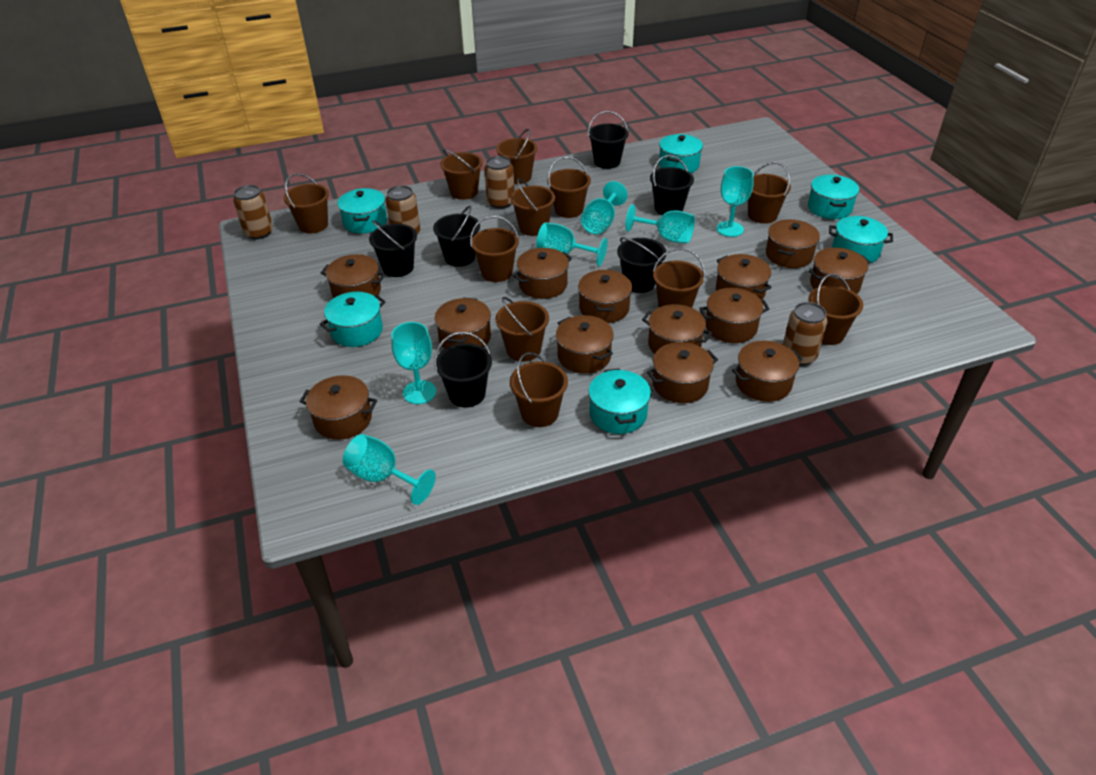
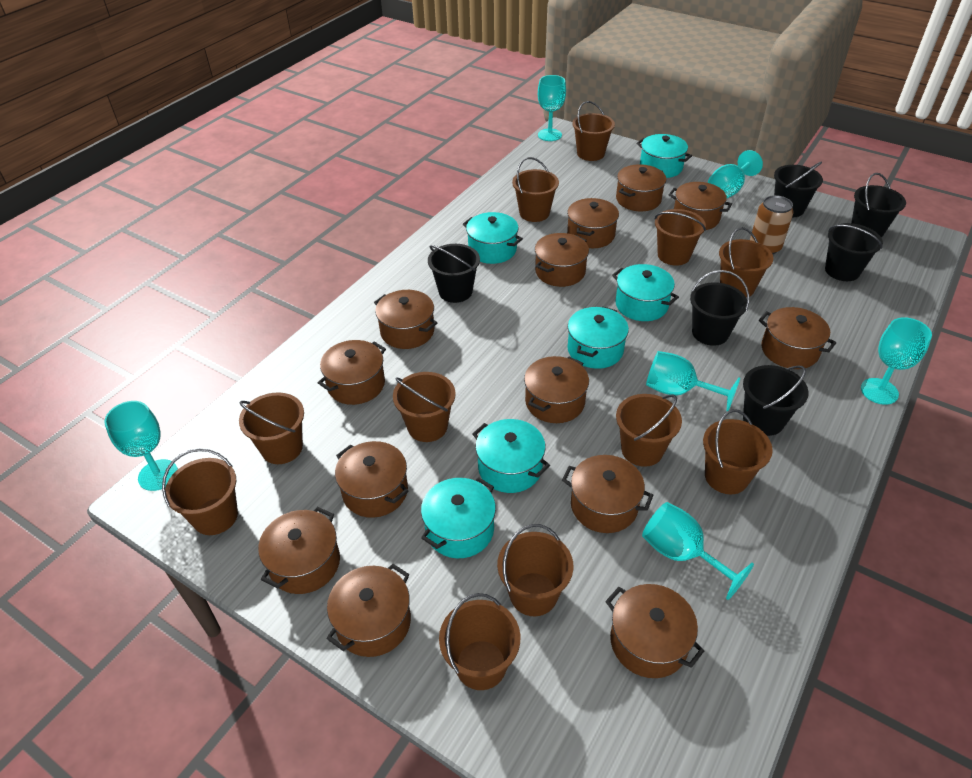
brown can: 4 -> 1

